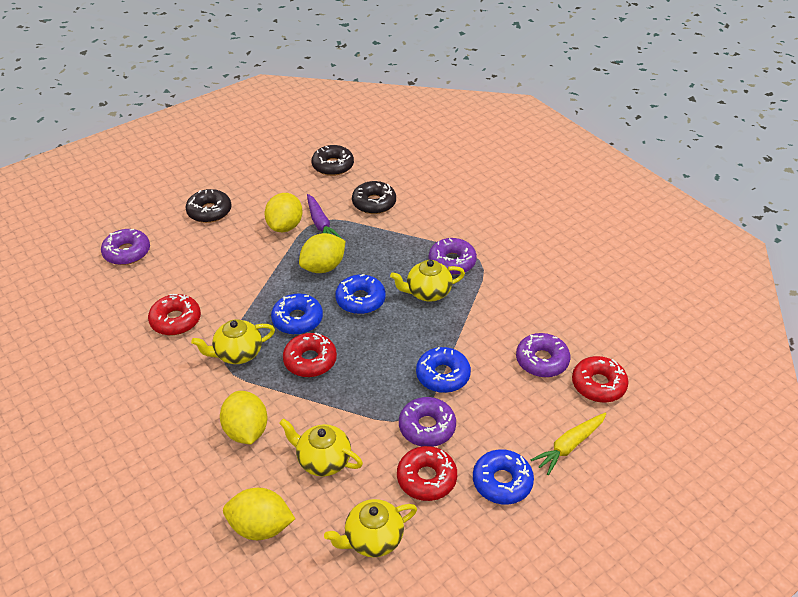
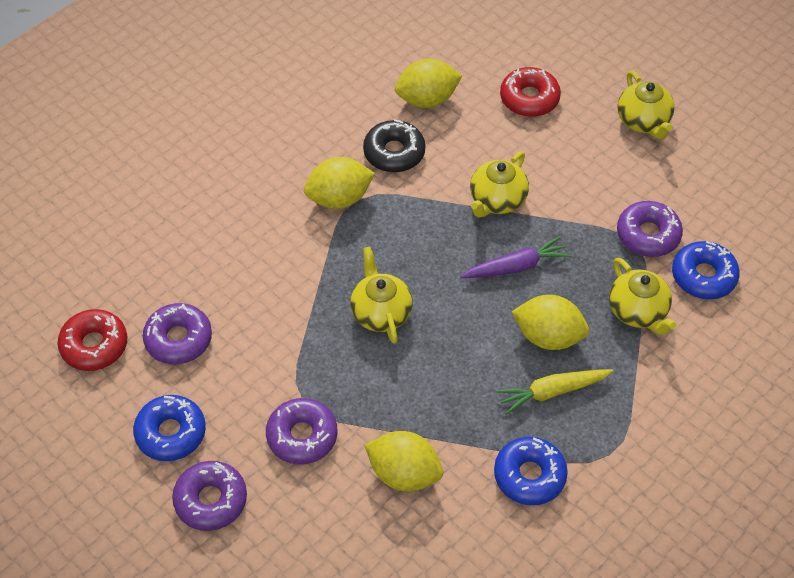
black donut: 3 -> 1
blue donut: 4 -> 3
red donut: 4 -> 2

